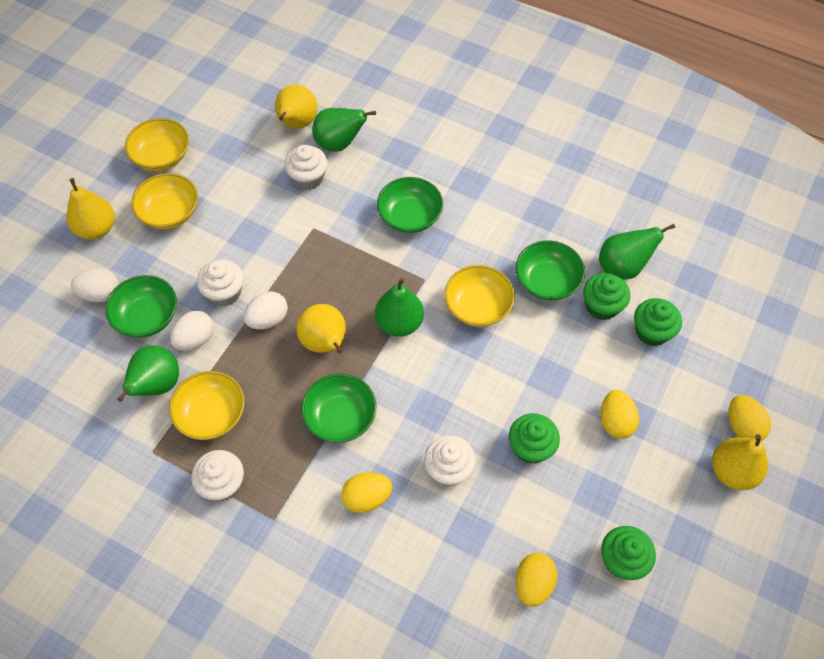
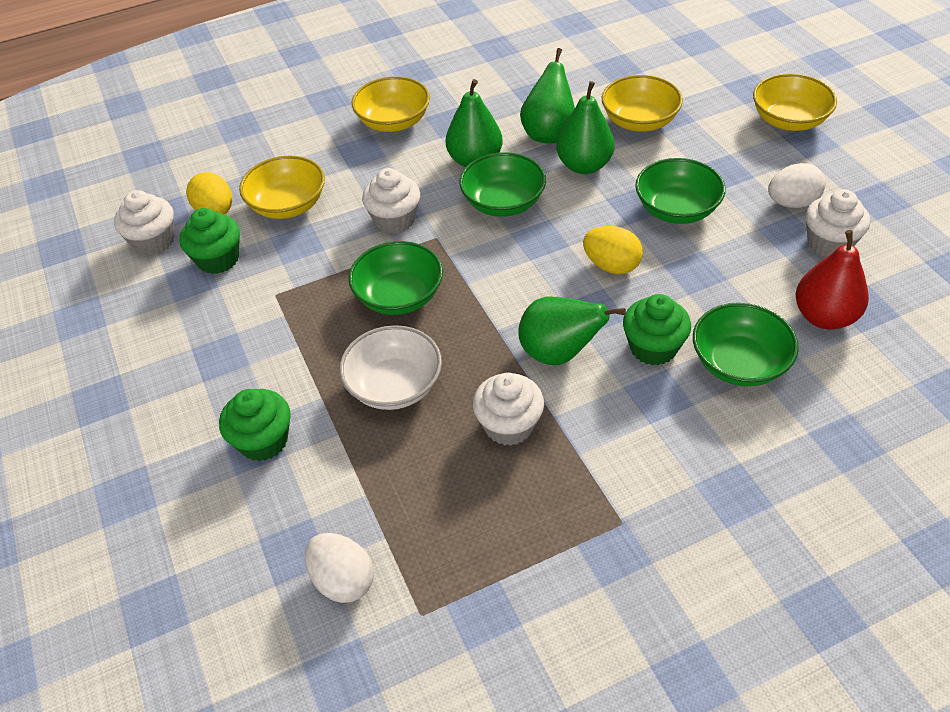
green cupcake: 4 -> 3
red pear: 0 -> 1
white bowl: 0 -> 1
white egg: 3 -> 2
yellow egg: 4 -> 2
yellow pear: 4 -> 0

